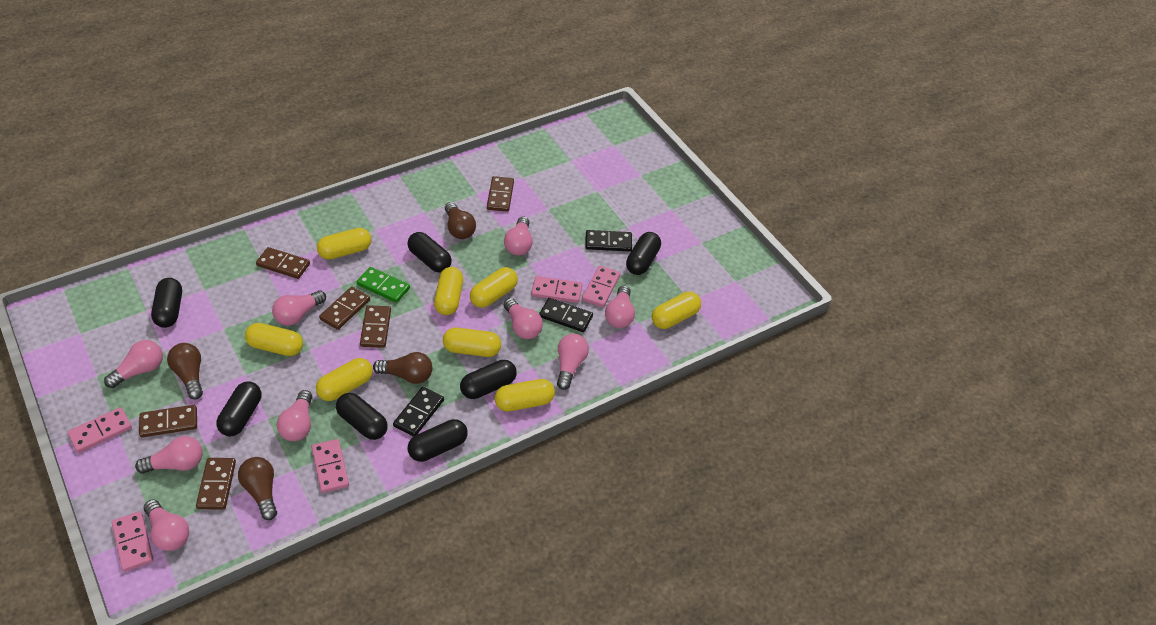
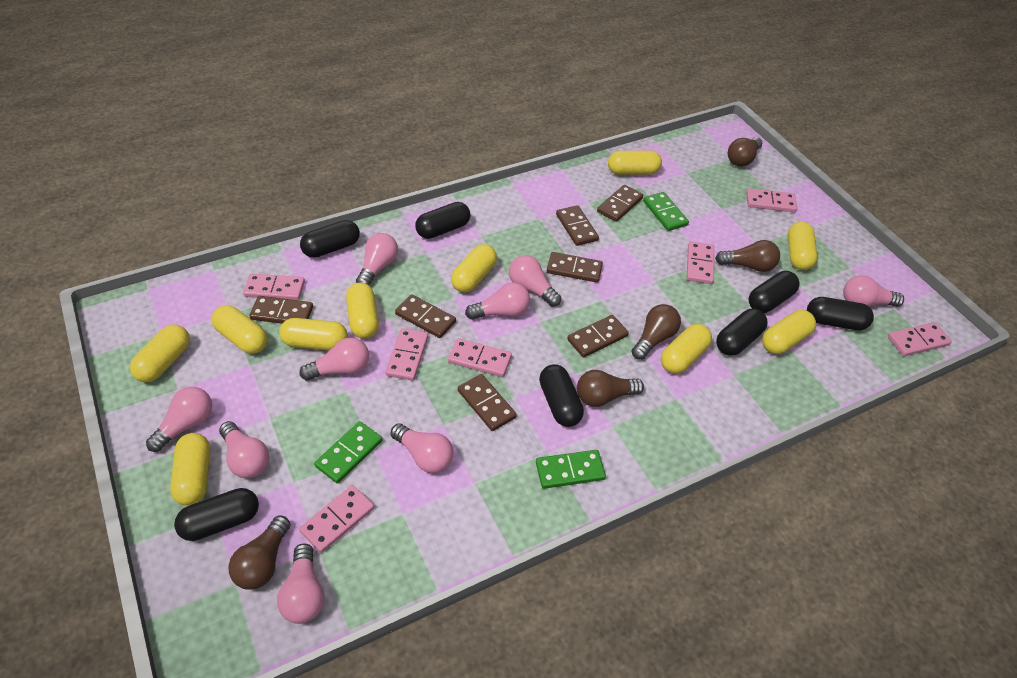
black domino: 3 -> 0
brown domino: 6 -> 7
brown light bulb: 4 -> 5
green domino: 1 -> 3
pink domino: 5 -> 7
yellow capsule: 8 -> 10

